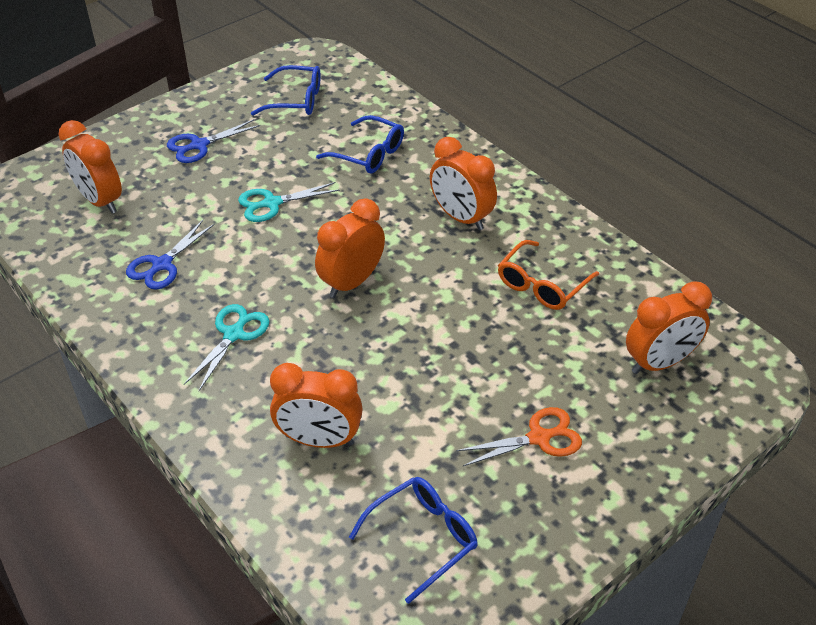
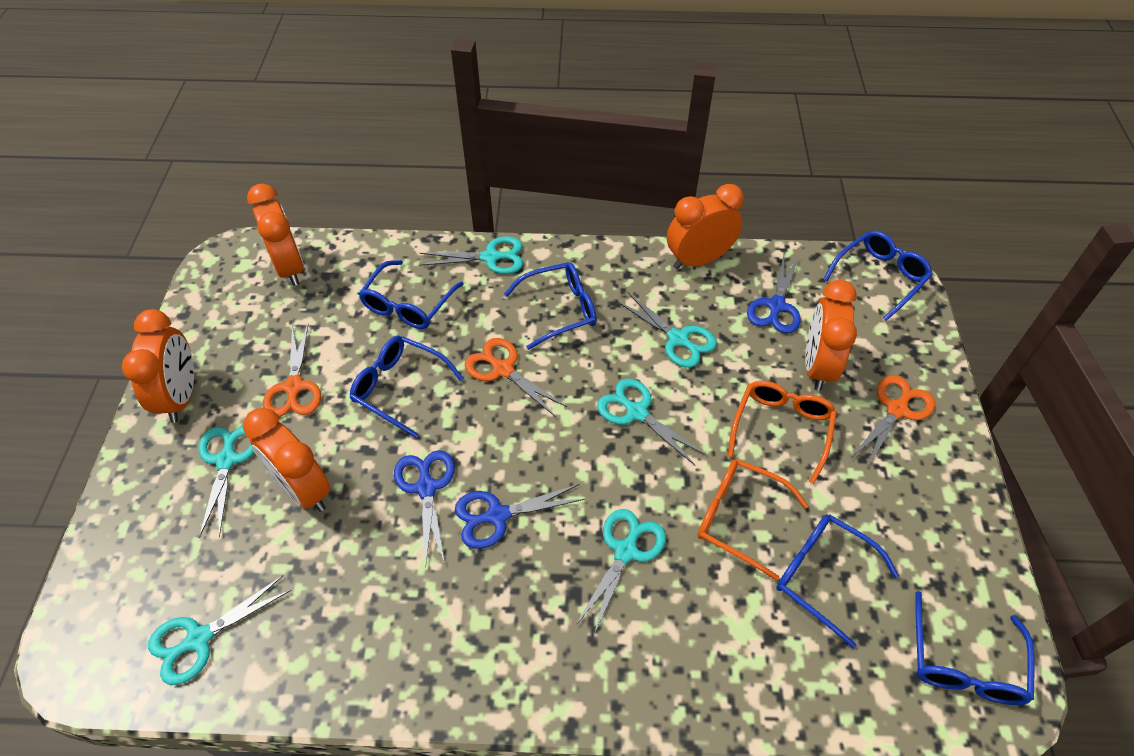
blue glasses: 3 -> 6
blue scissors: 2 -> 3
orange glasses: 1 -> 2
orange scissors: 1 -> 3
turquoise scissors: 2 -> 6

